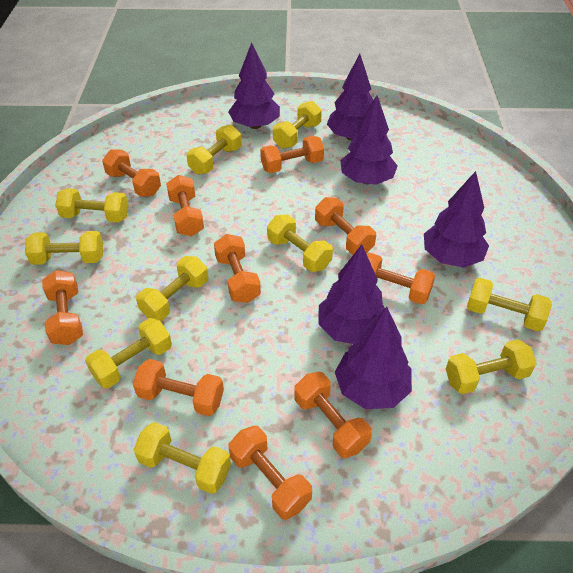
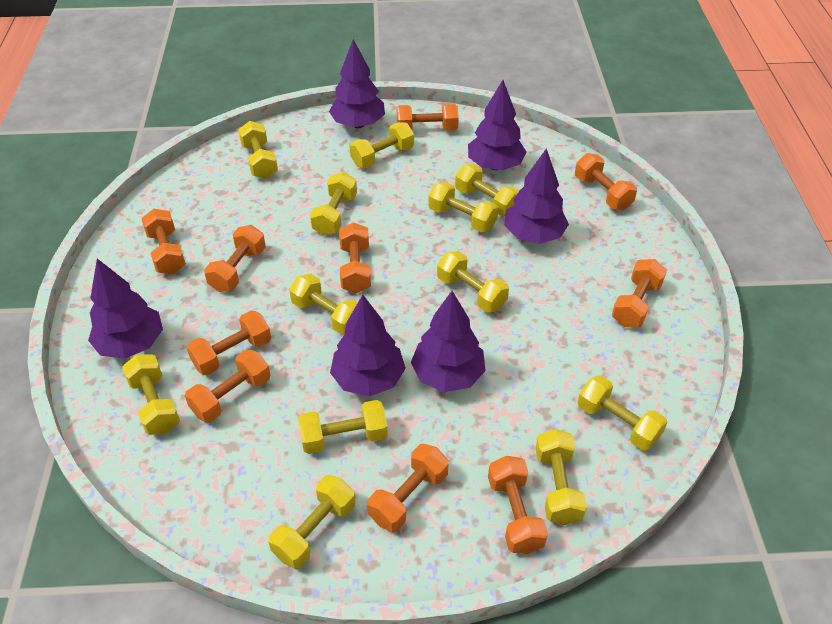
yellow dumbbell: 10 -> 12

